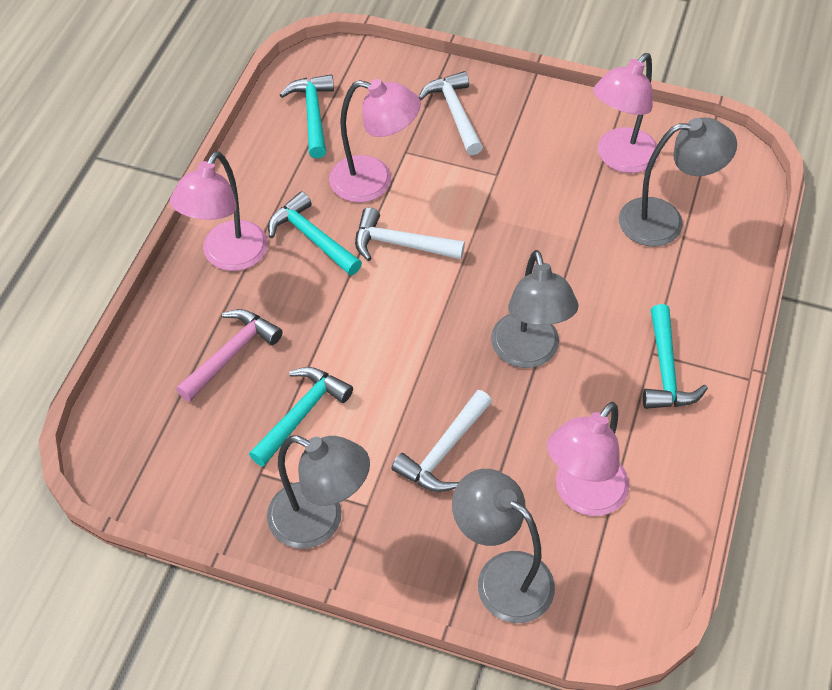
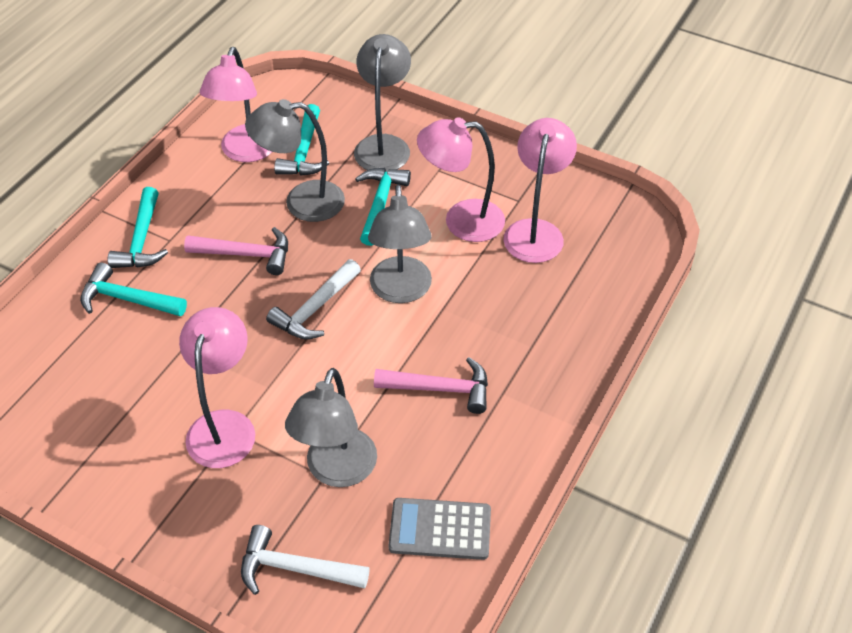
grey calculator: 0 -> 1
pink hammer: 1 -> 2
white hammer: 3 -> 2

